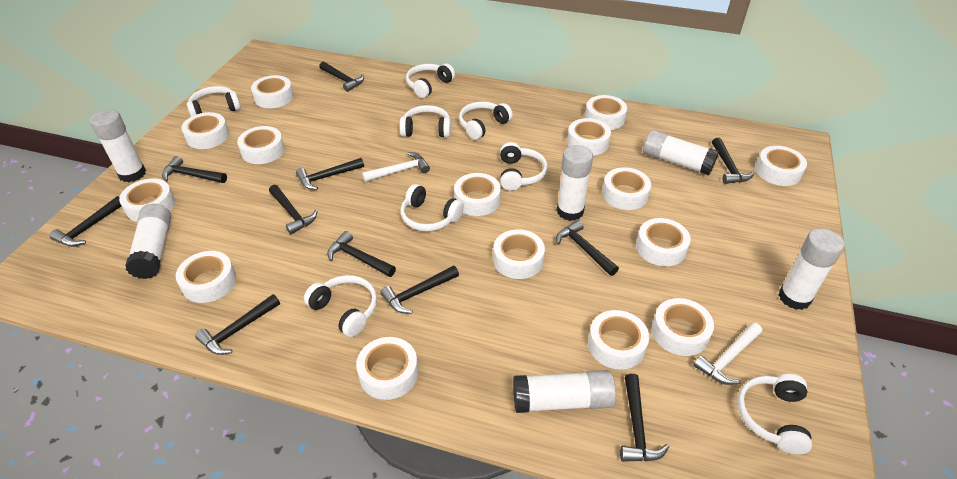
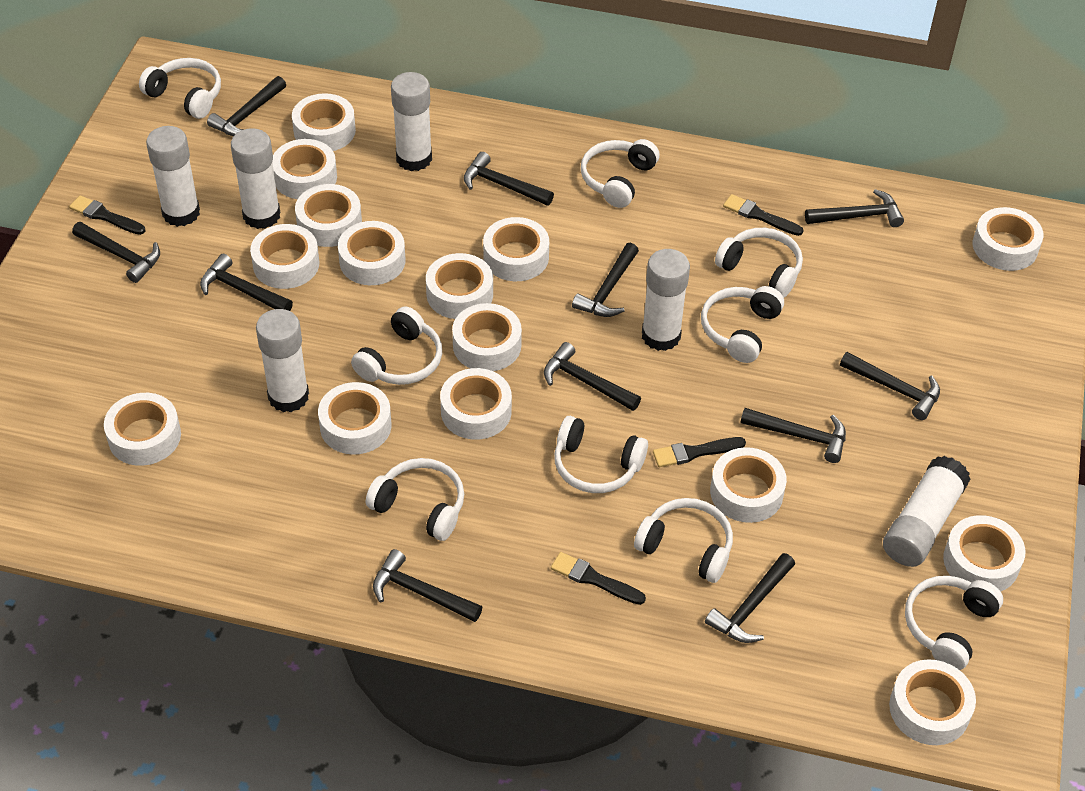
black brush: 0 -> 4
white hammer: 2 -> 0
white headphones: 8 -> 9

